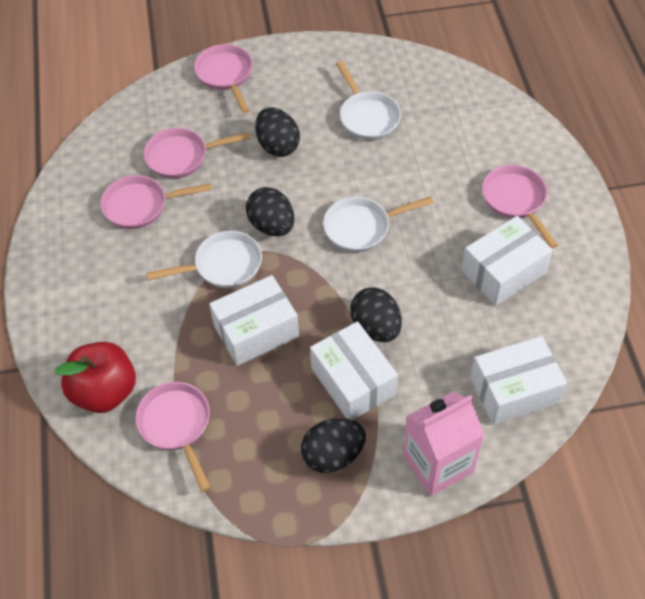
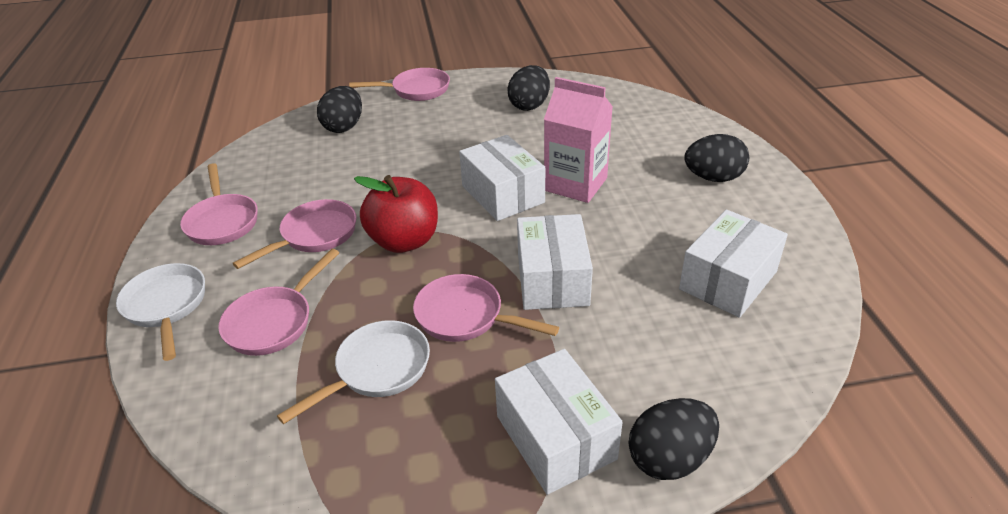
white pan: 3 -> 2

